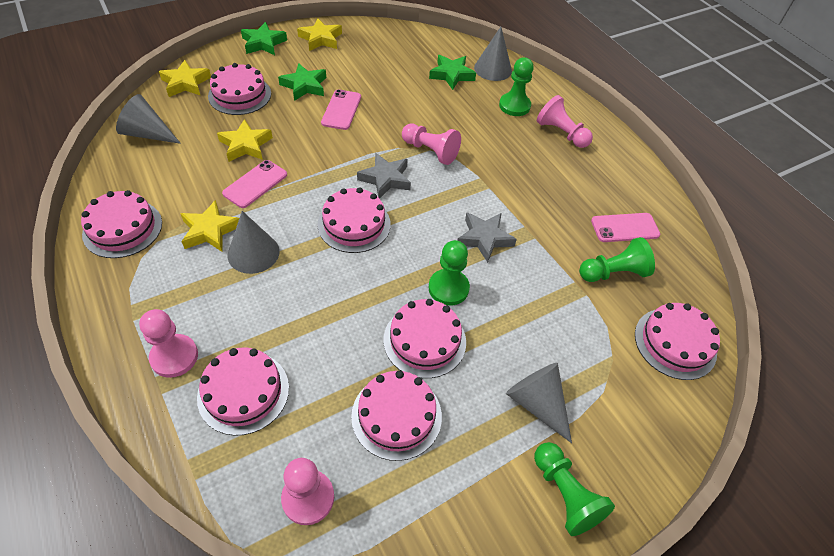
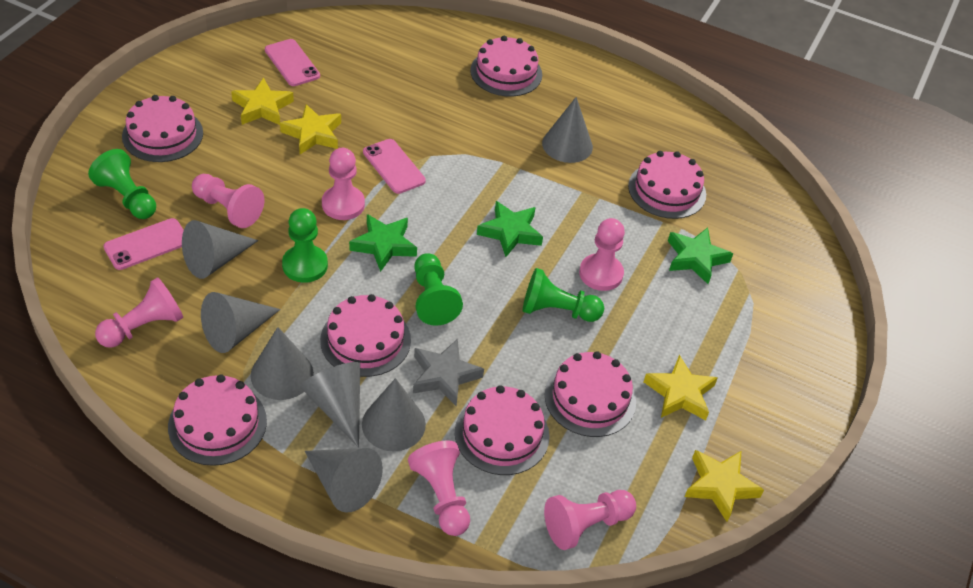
grey cone: 4 -> 7
grey star: 2 -> 1
pink pawn: 4 -> 6

